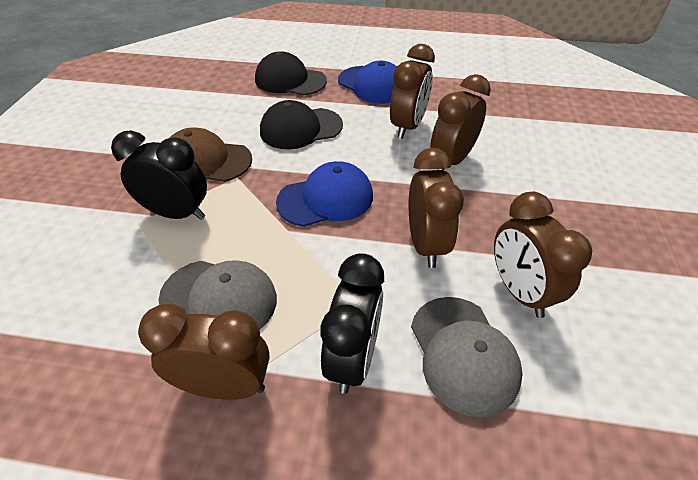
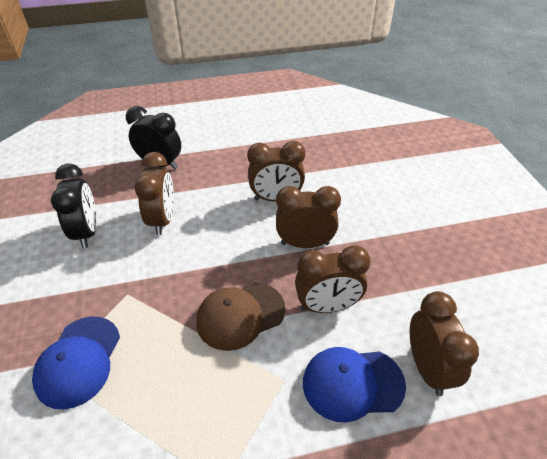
black cap: 2 -> 0
grey cap: 2 -> 0

